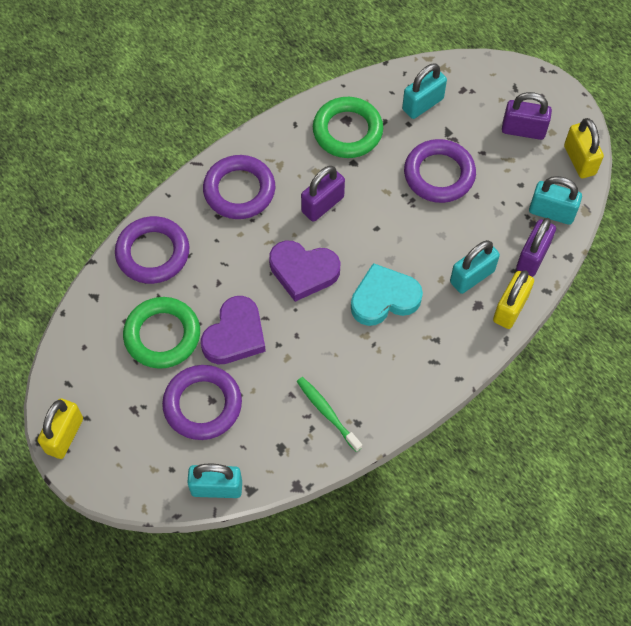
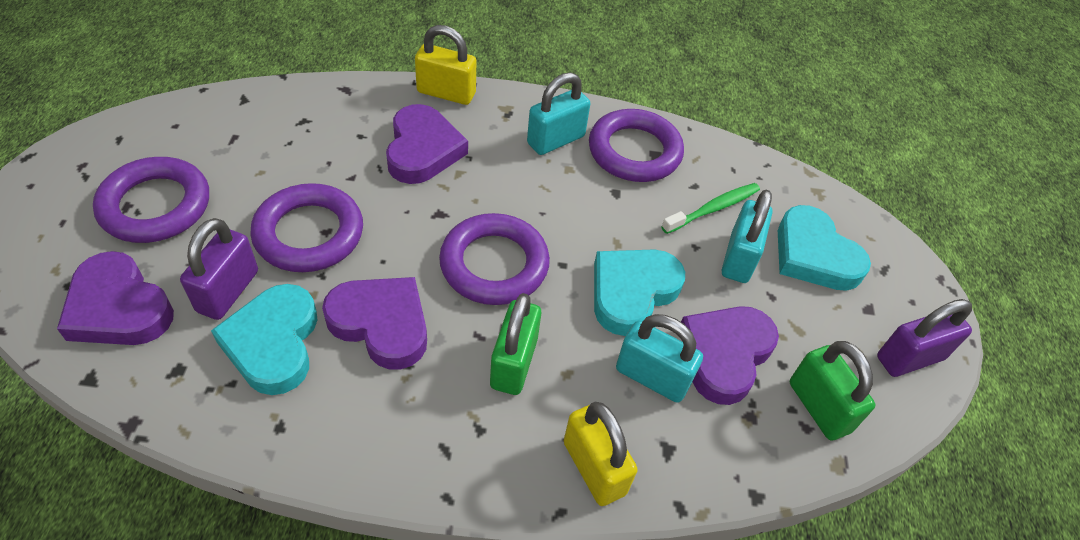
green padlock: 0 -> 2
green ring: 2 -> 0
purple heart: 2 -> 4
purple padlock: 3 -> 2
turquoise heart: 1 -> 3
turquoise padlock: 4 -> 3
yellow padlock: 3 -> 2

